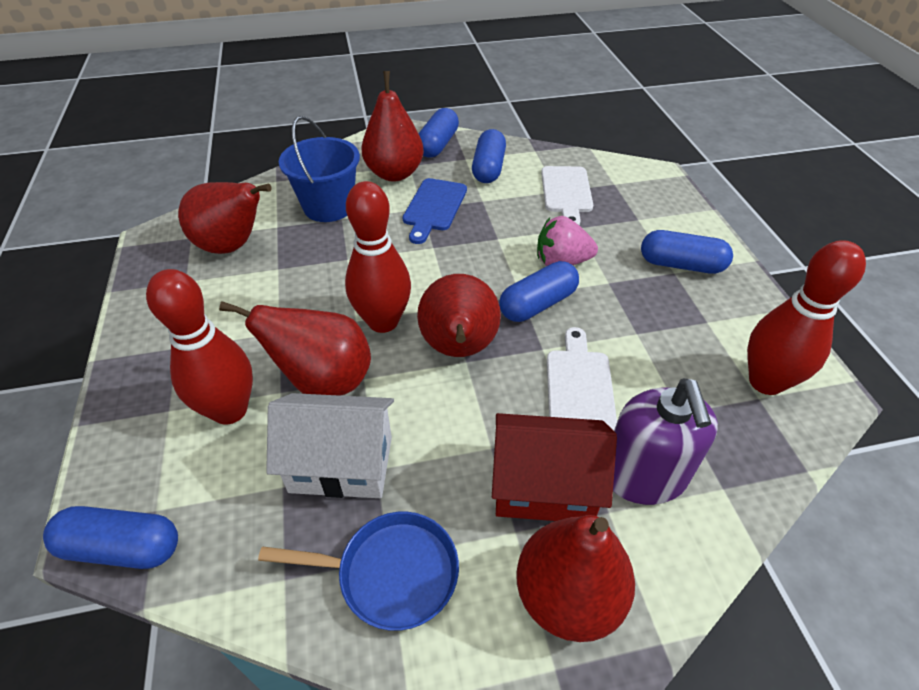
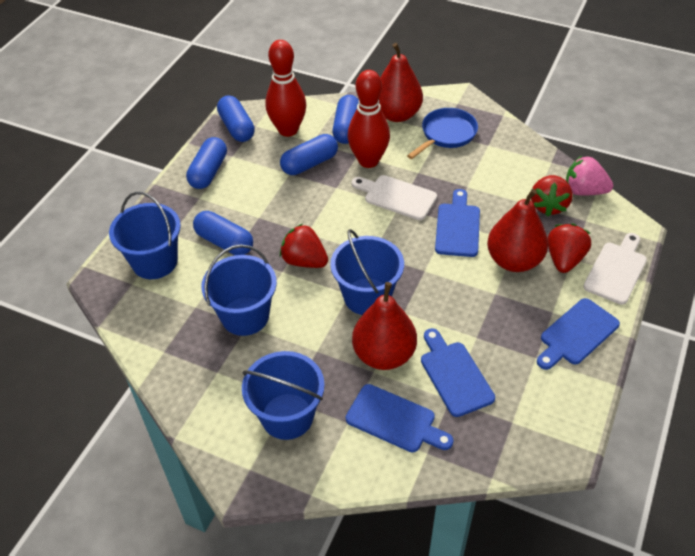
blue bucket: 1 -> 4
blue cutting board: 1 -> 4
purple soap dispenser: 1 -> 0
red bowling pin: 3 -> 2
red house: 1 -> 0
red pear: 5 -> 3
red strawberry: 0 -> 3
white house: 1 -> 0

